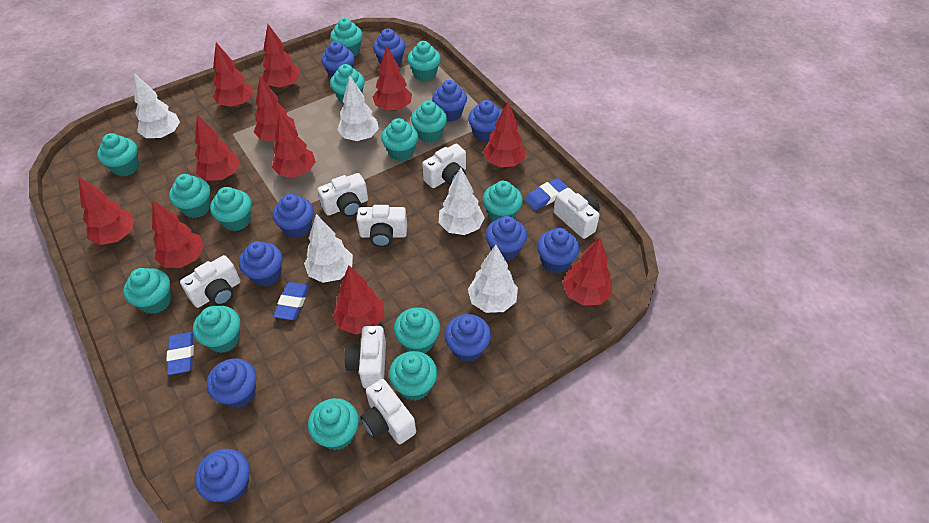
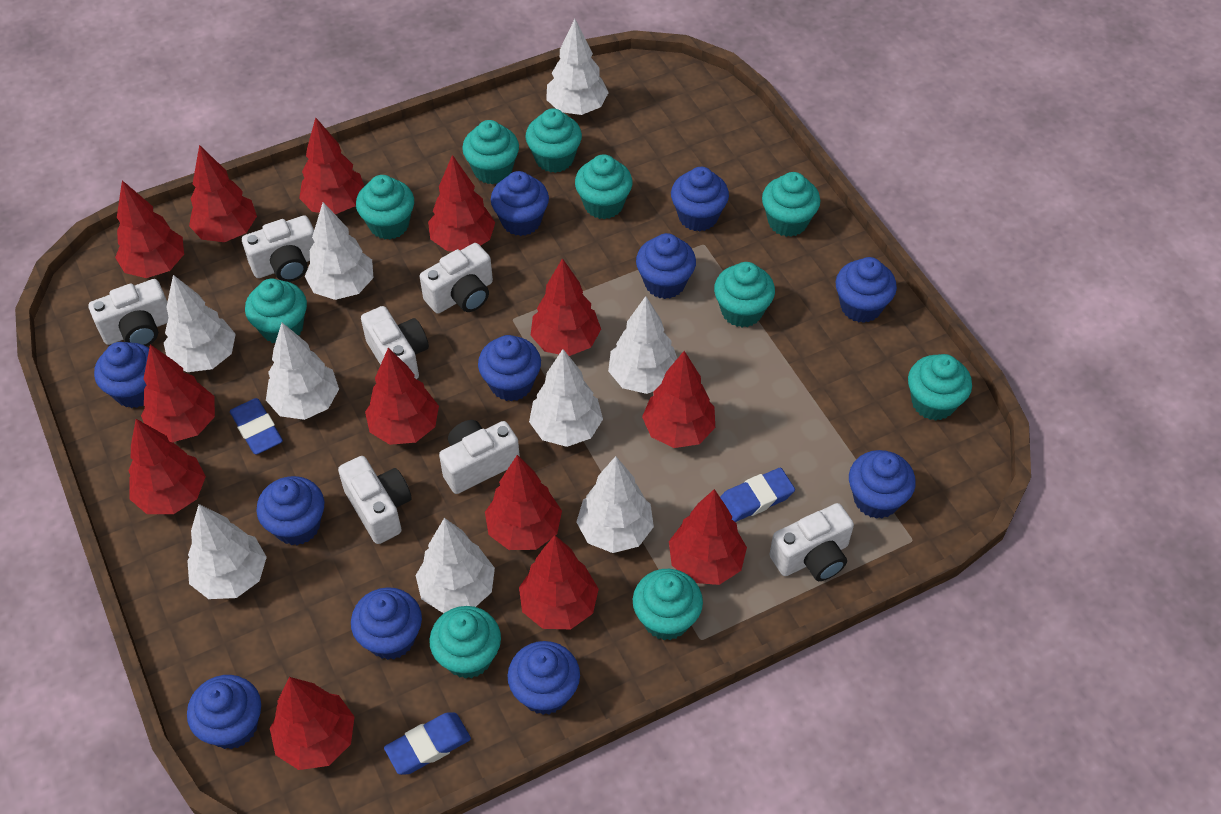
red tree: 11 -> 13
turquoise cupcake: 14 -> 10
white tree: 5 -> 9

